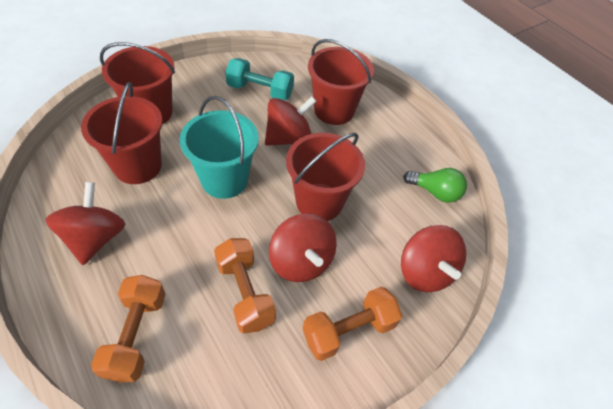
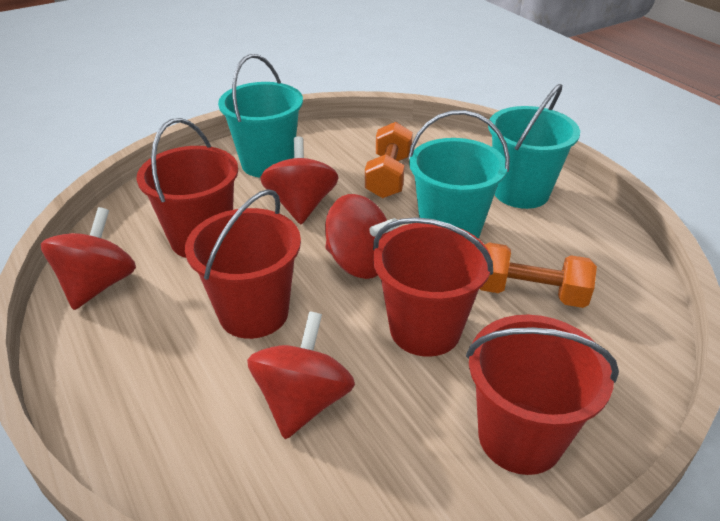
green light bulb: 1 -> 0
orange dumbbell: 3 -> 2
turquoise bucket: 1 -> 3
turquoise dumbbell: 1 -> 0

